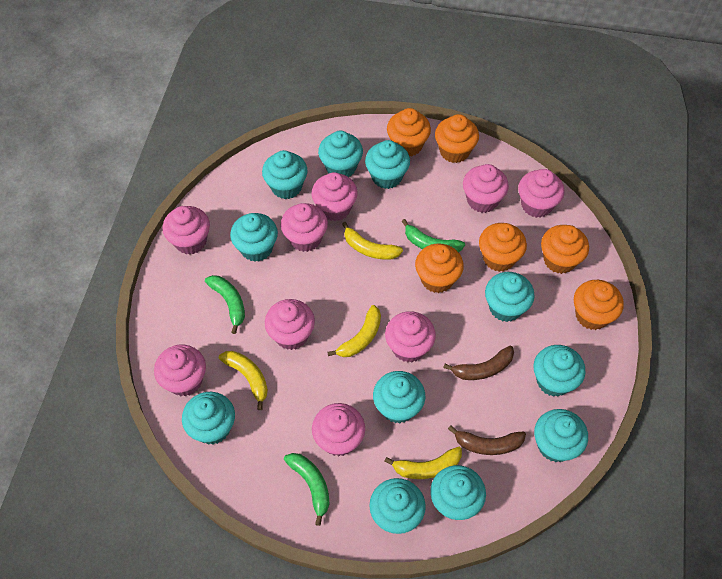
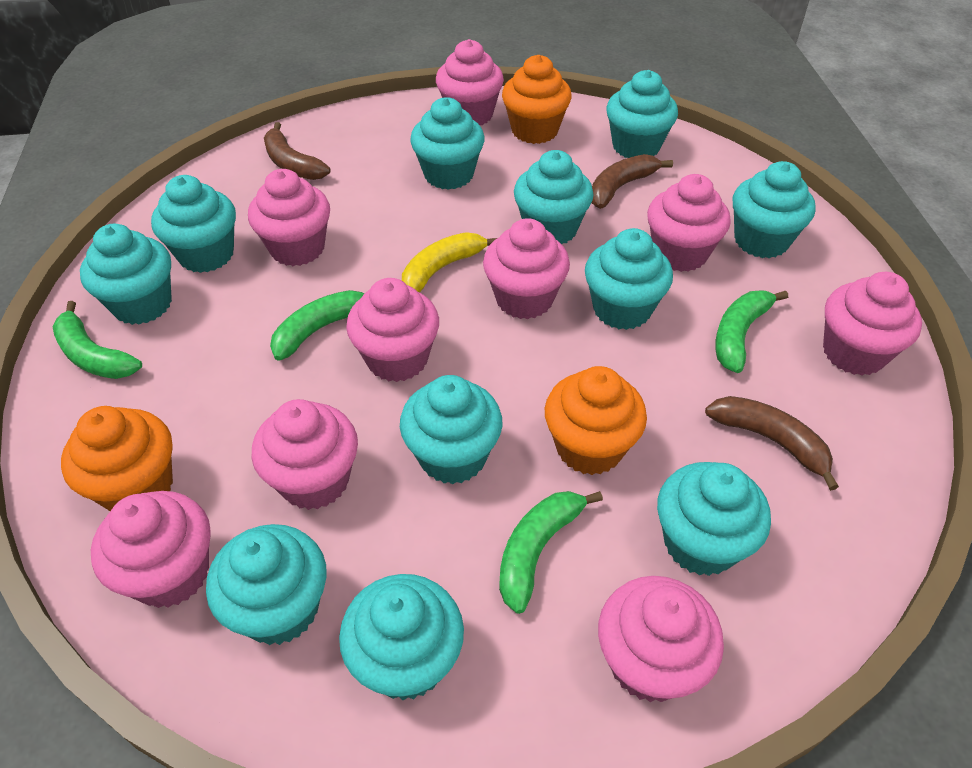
brown banana: 2 -> 3
green banana: 3 -> 4
orange cupcake: 6 -> 3
yellow banana: 4 -> 1

